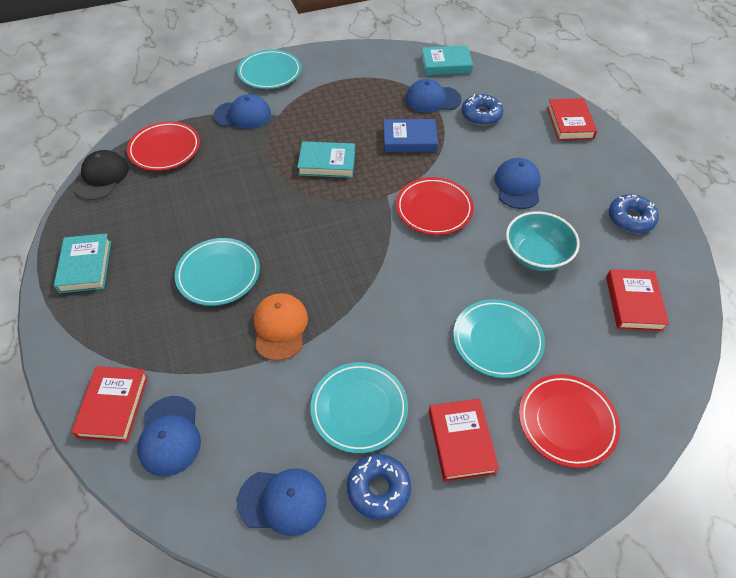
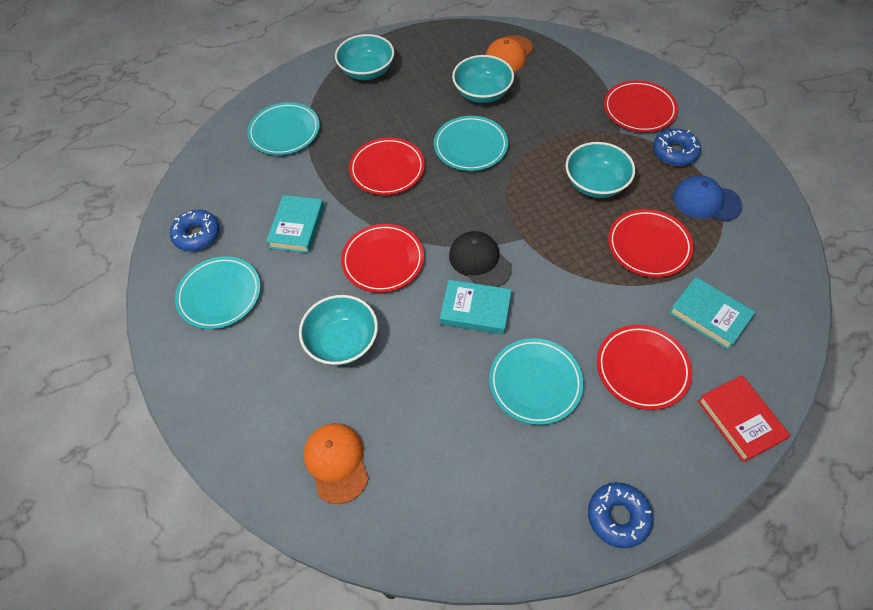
blue book: 1 -> 0
blue cap: 5 -> 1
orange cap: 1 -> 2
red book: 4 -> 1
red plate: 3 -> 5
turquoise bowl: 1 -> 4

